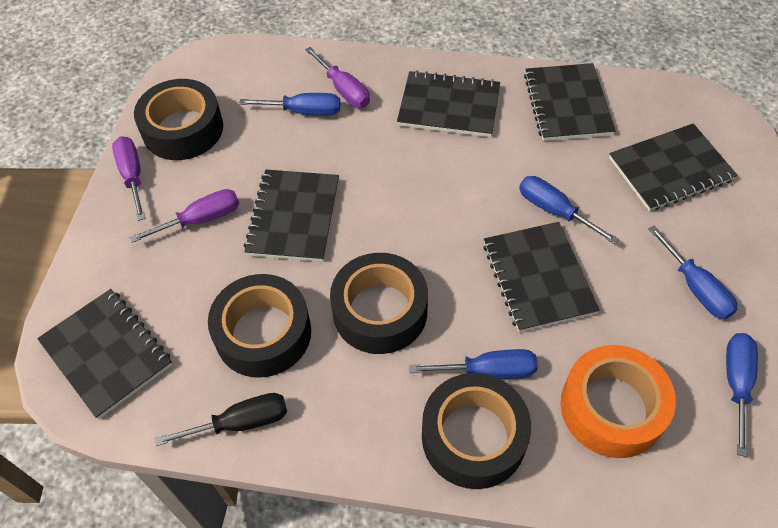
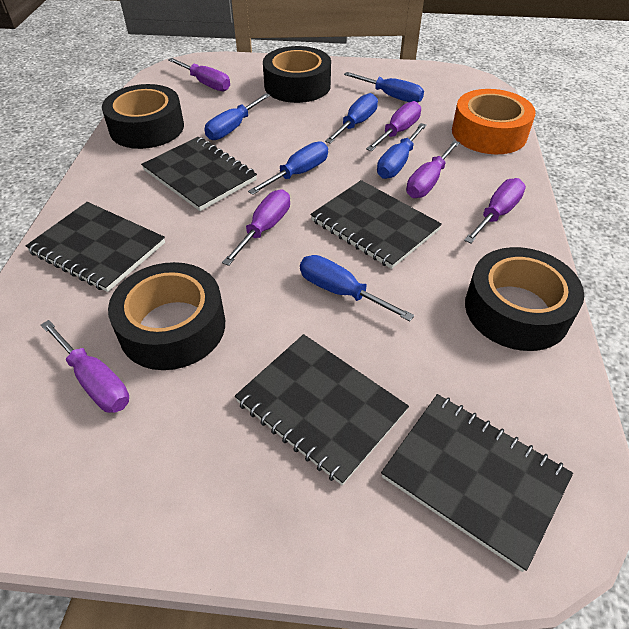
black notebook: 6 -> 5
black screwdriver: 1 -> 0
blue screwdriver: 5 -> 6
purple screwdriver: 3 -> 6

